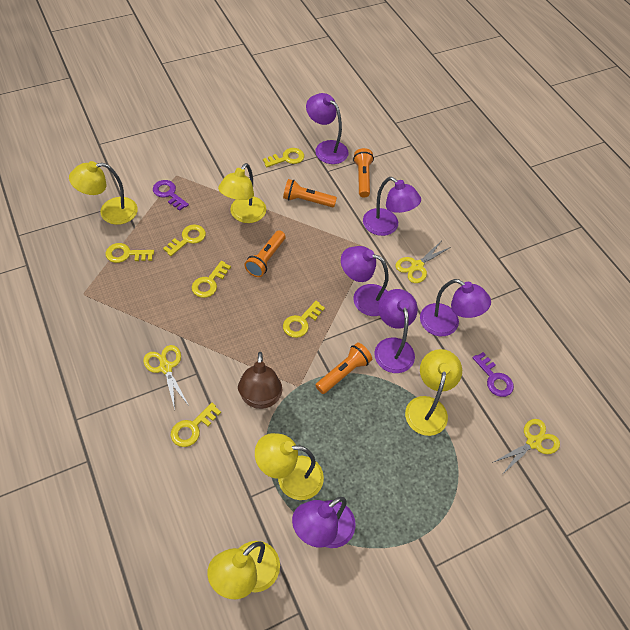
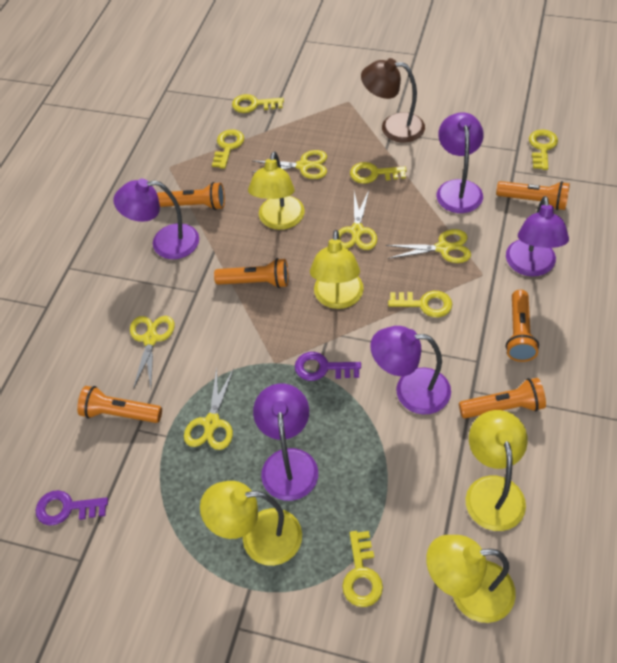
orange flashlight: 4 -> 6
purple lamp: 6 -> 5
yellow scissors: 3 -> 5

